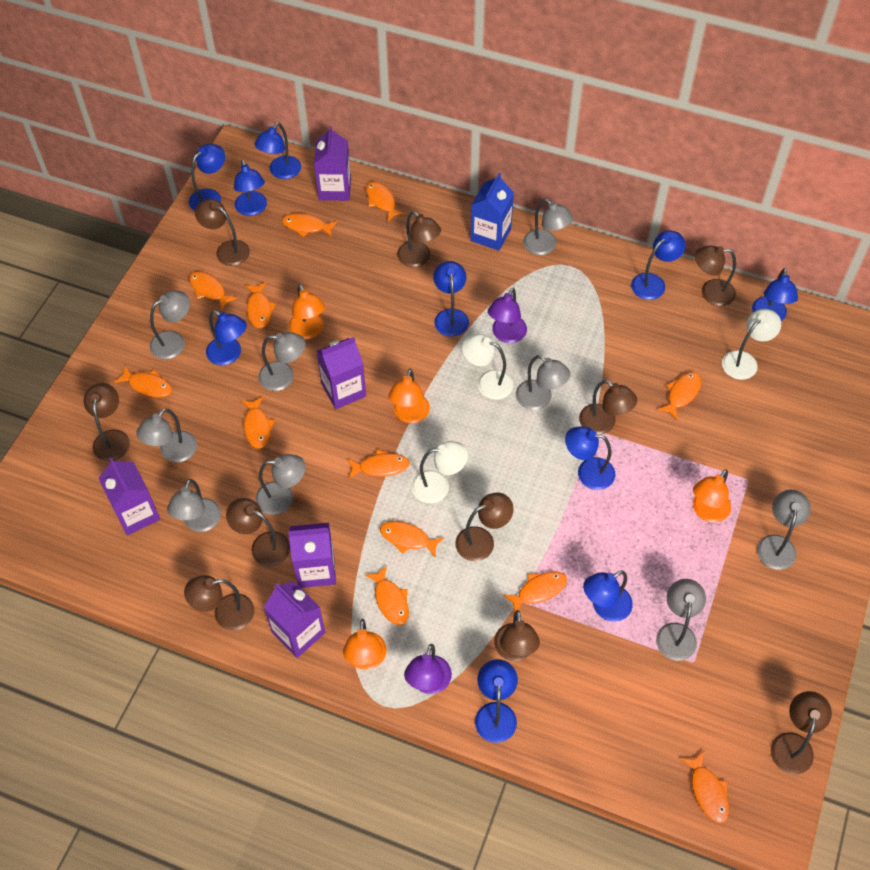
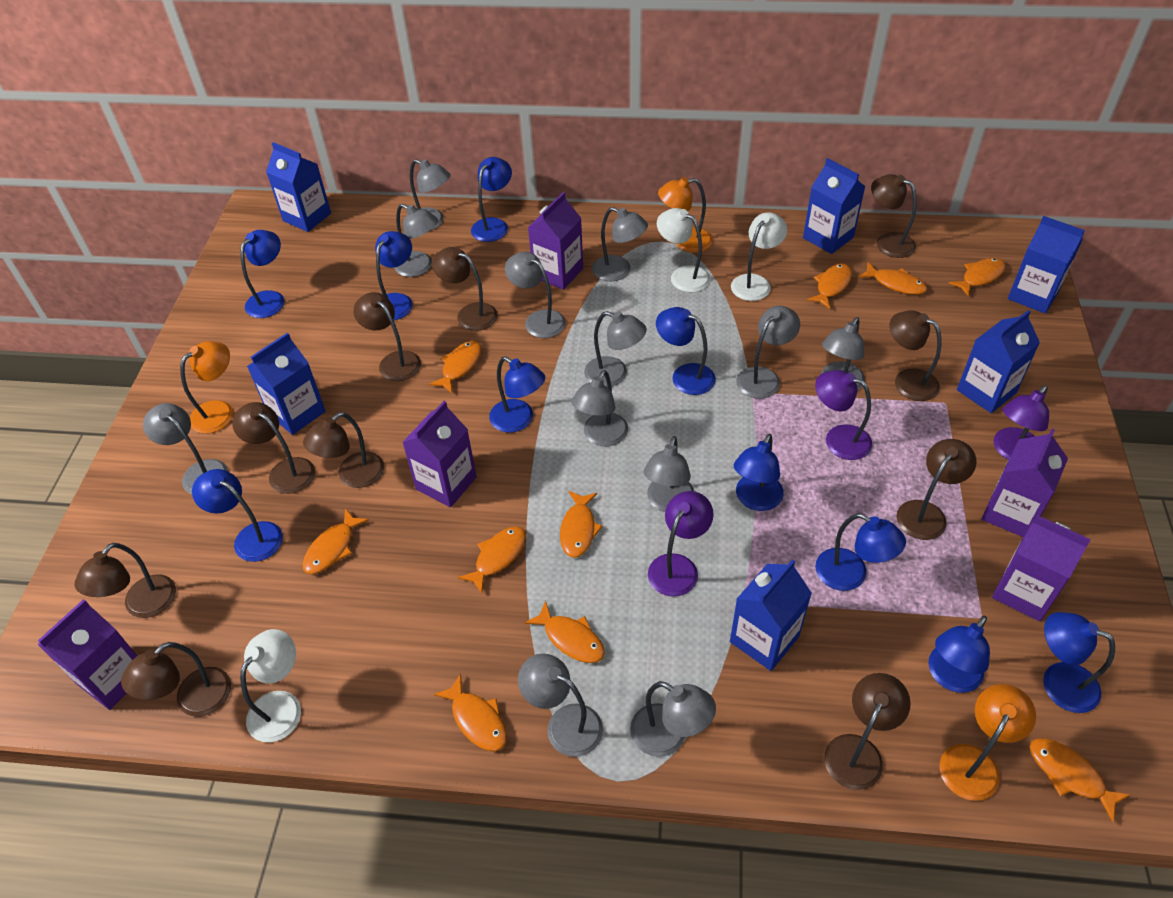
blue carton: 1 -> 6
grey lamp: 9 -> 12
orange fish: 12 -> 10
orange lamp: 4 -> 3
purple lamp: 2 -> 3

